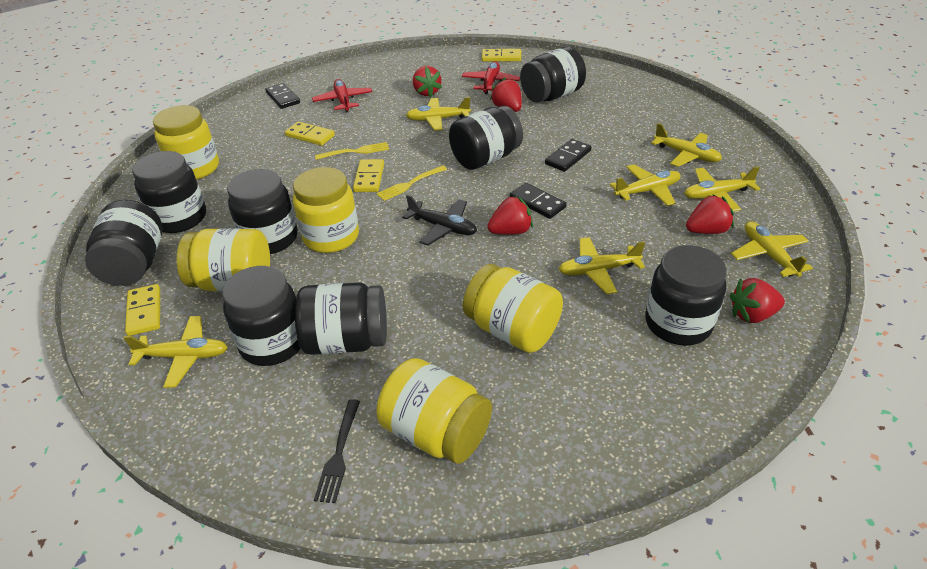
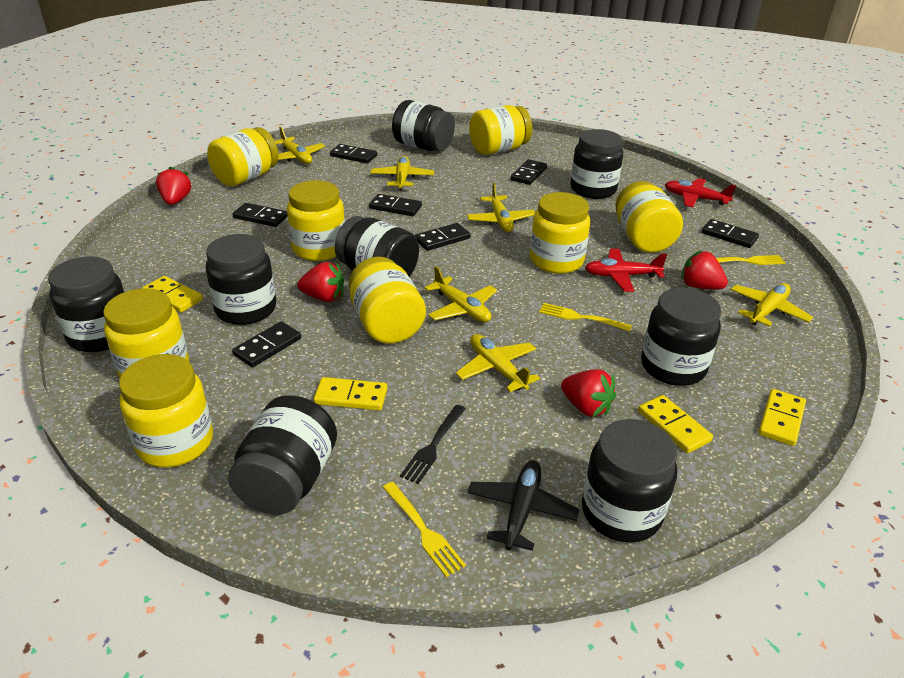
black domino: 3 -> 7
red strawberry: 5 -> 4
yellow fork: 2 -> 3
yellow jar: 5 -> 8
yellow plane: 7 -> 6

